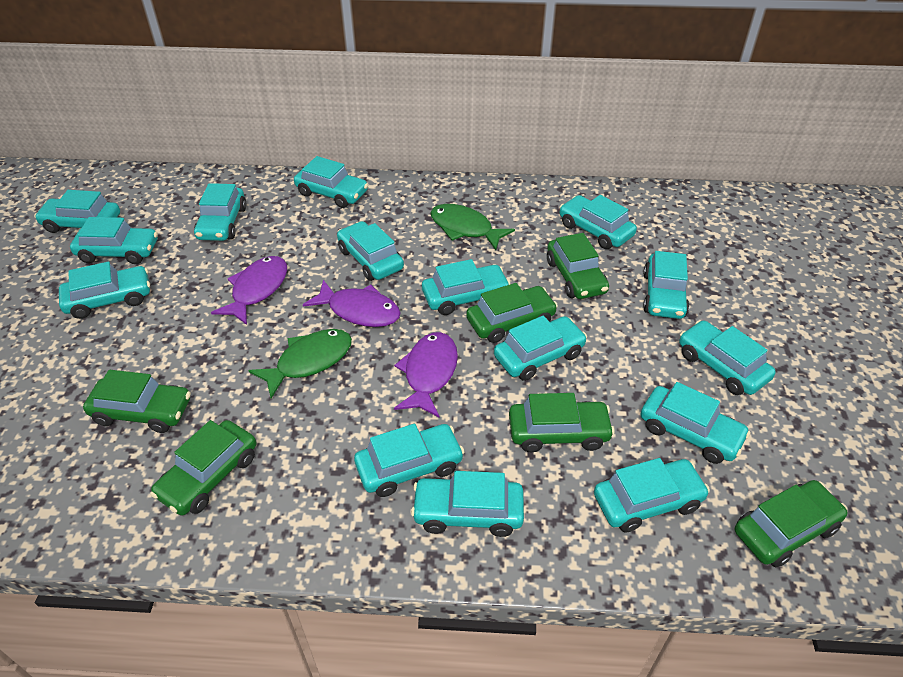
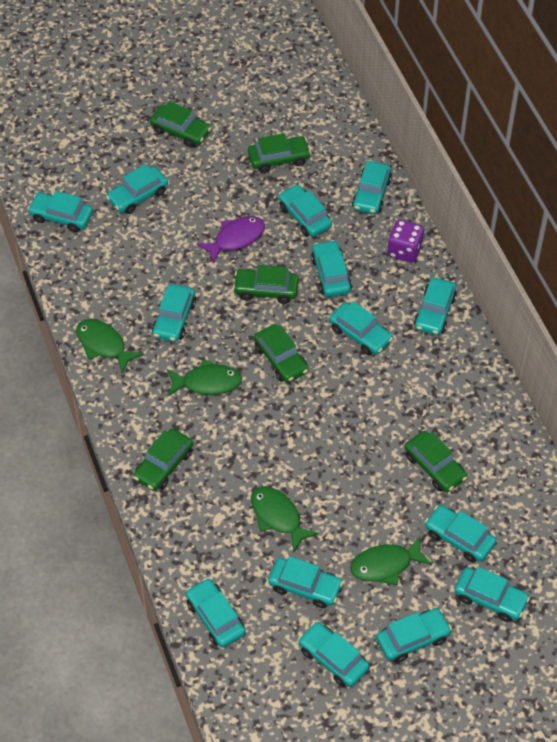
green fish: 2 -> 4
purple dice: 0 -> 1
purple fish: 3 -> 1
turquoise car: 15 -> 14

